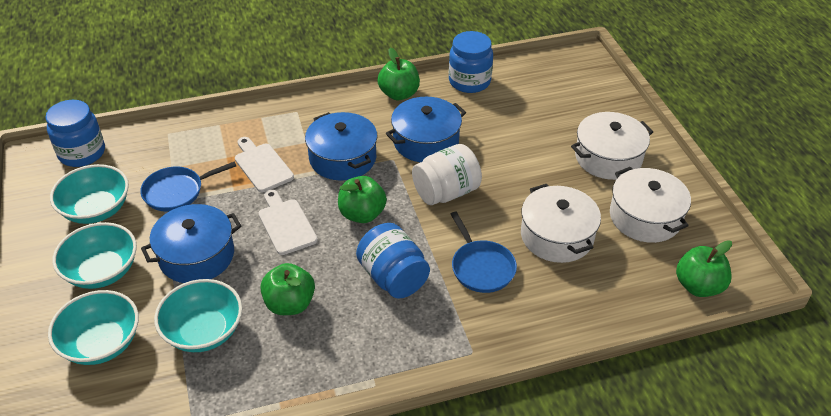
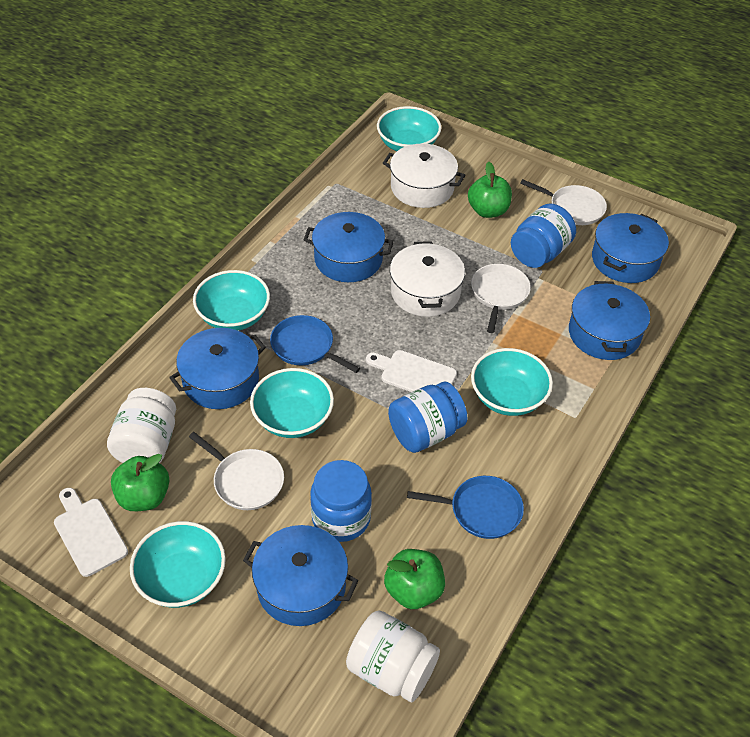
blue pot: 3 -> 5
green apple: 4 -> 3
turquoise bowl: 4 -> 5
white jar: 1 -> 2
white pan: 0 -> 3
white pot: 3 -> 2

